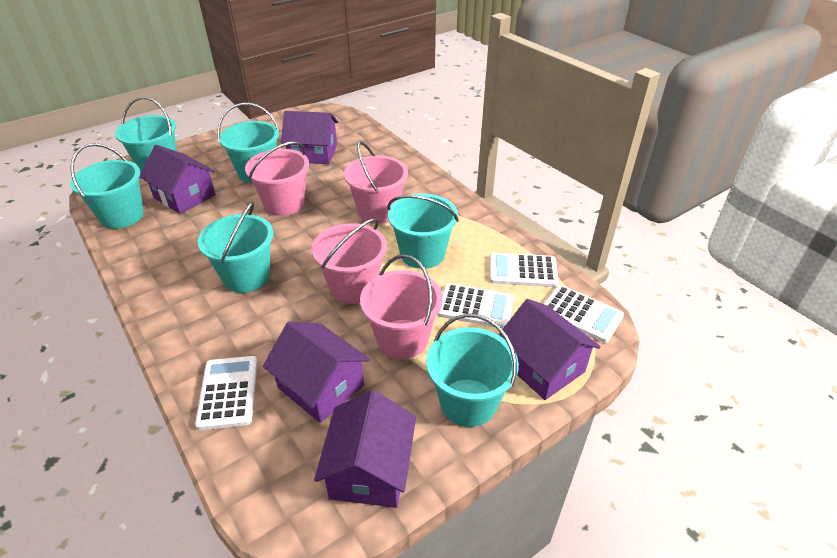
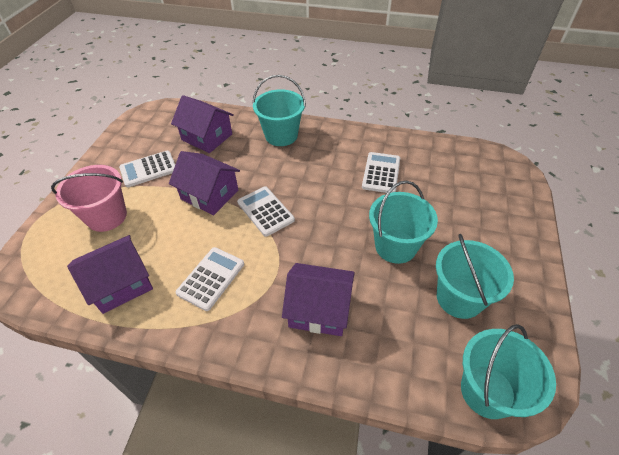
pink bucket: 4 -> 1
purple house: 5 -> 4
turquoise bucket: 6 -> 4

